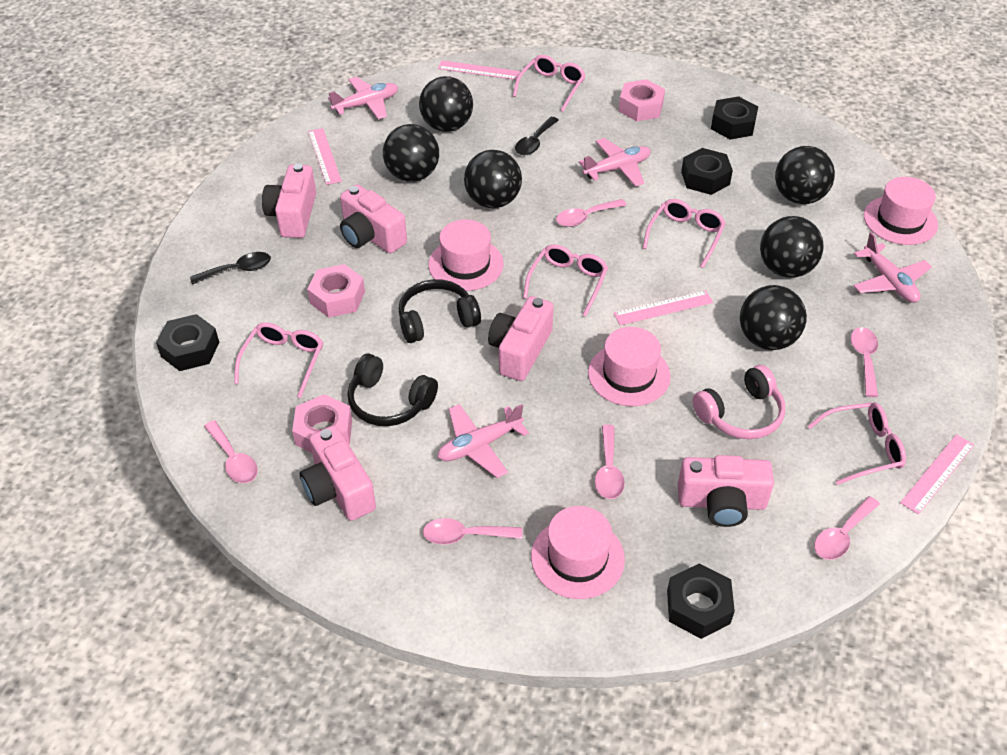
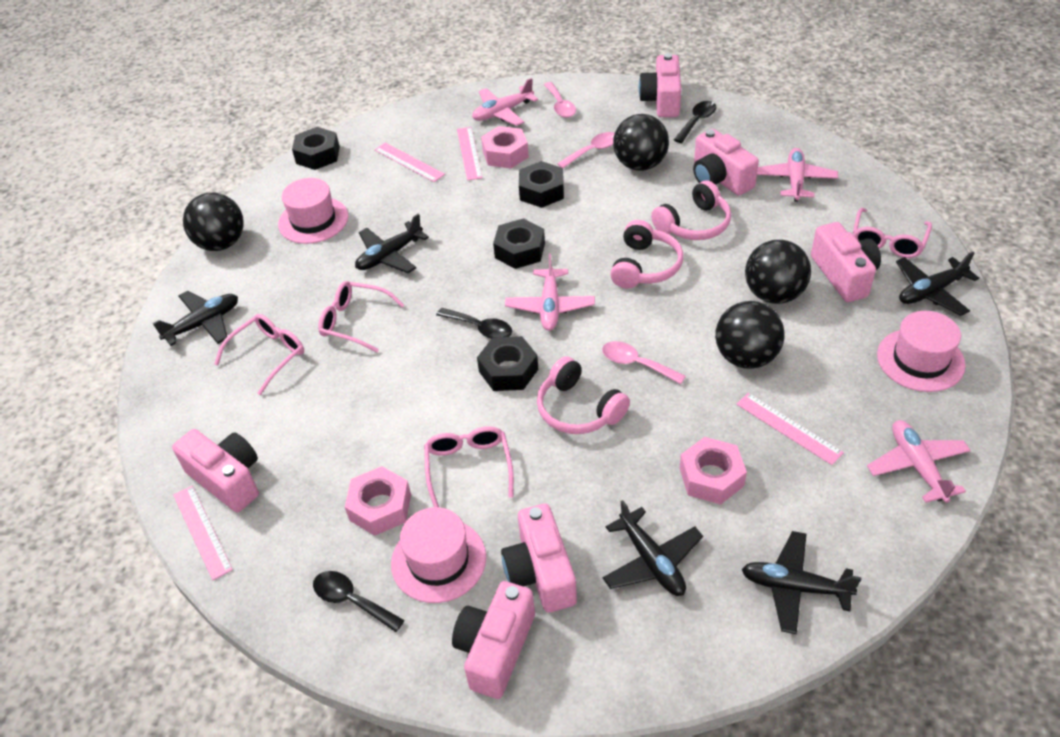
black ball: 6 -> 4
black headphones: 2 -> 0
black plane: 0 -> 5
black spoon: 2 -> 3
pink camera: 5 -> 6
pink glasses: 5 -> 4
pink hat: 4 -> 3
pink headphones: 1 -> 3
pink spoon: 6 -> 3

